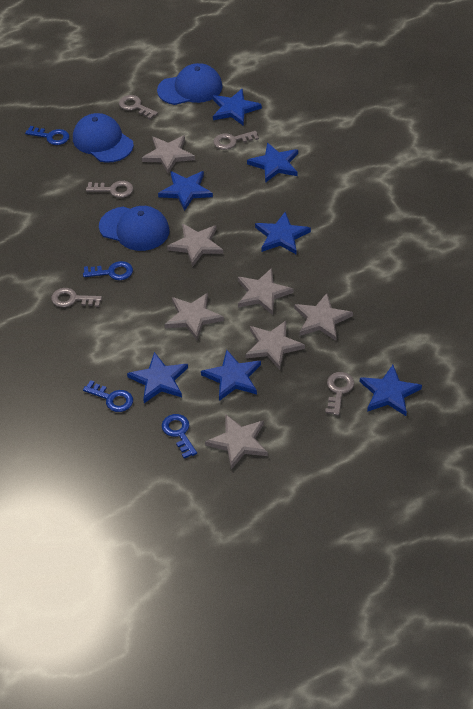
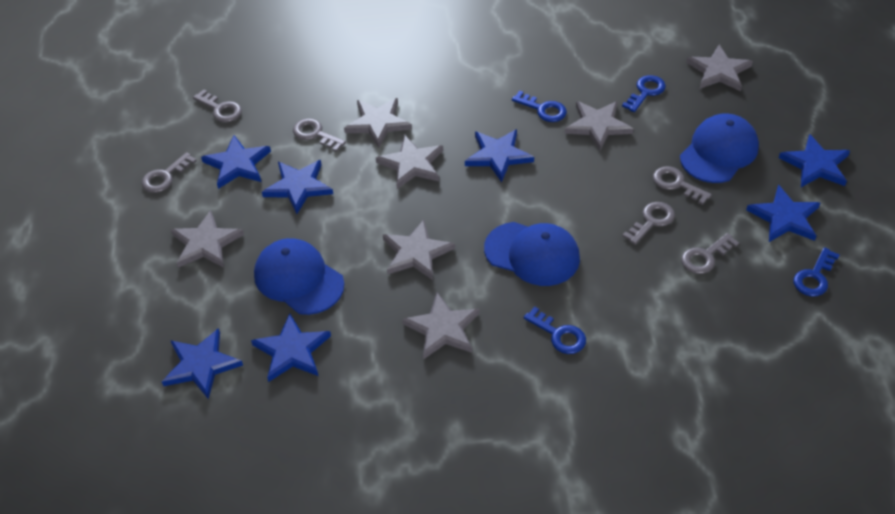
grey key: 5 -> 6

